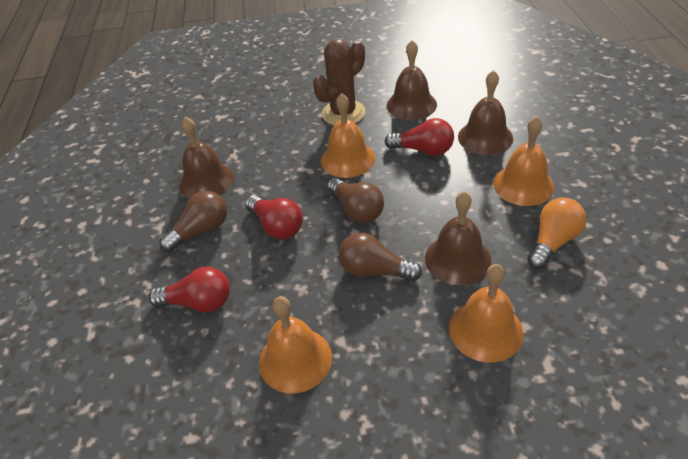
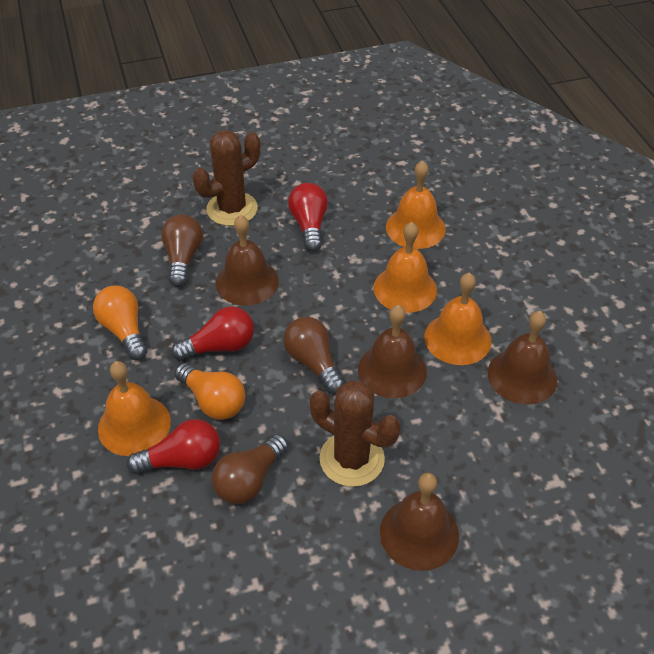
brown cactus: 1 -> 2
orange light bulb: 1 -> 2

